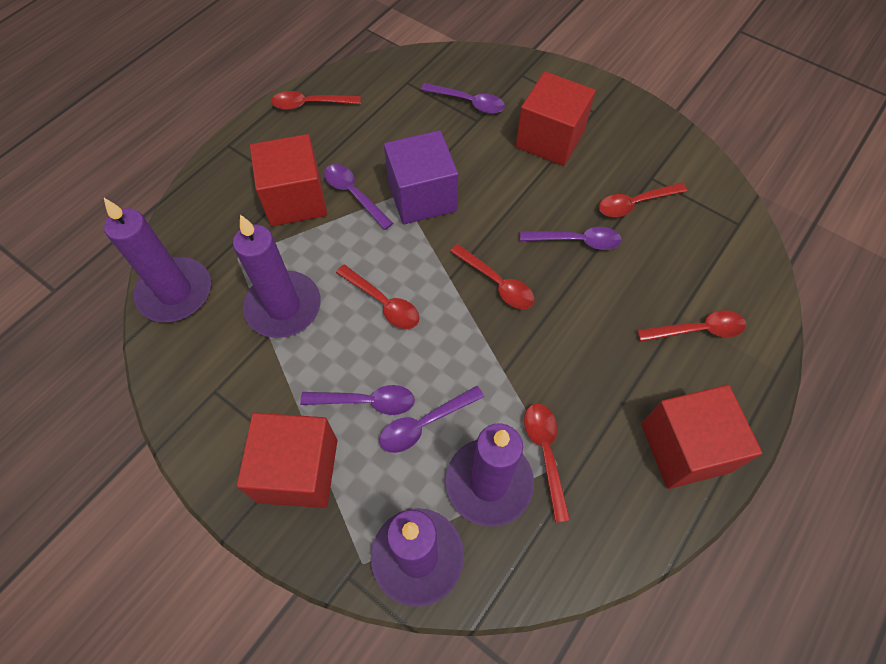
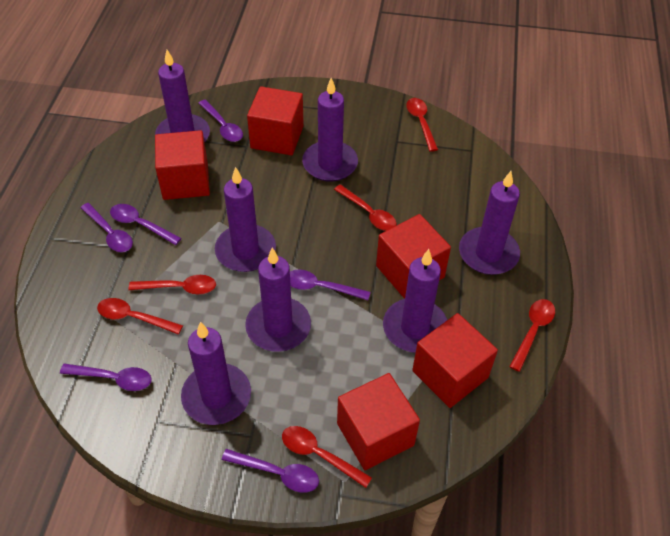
purple candle: 4 -> 7
purple cube: 1 -> 0
purple spoon: 5 -> 6
red cube: 4 -> 5

